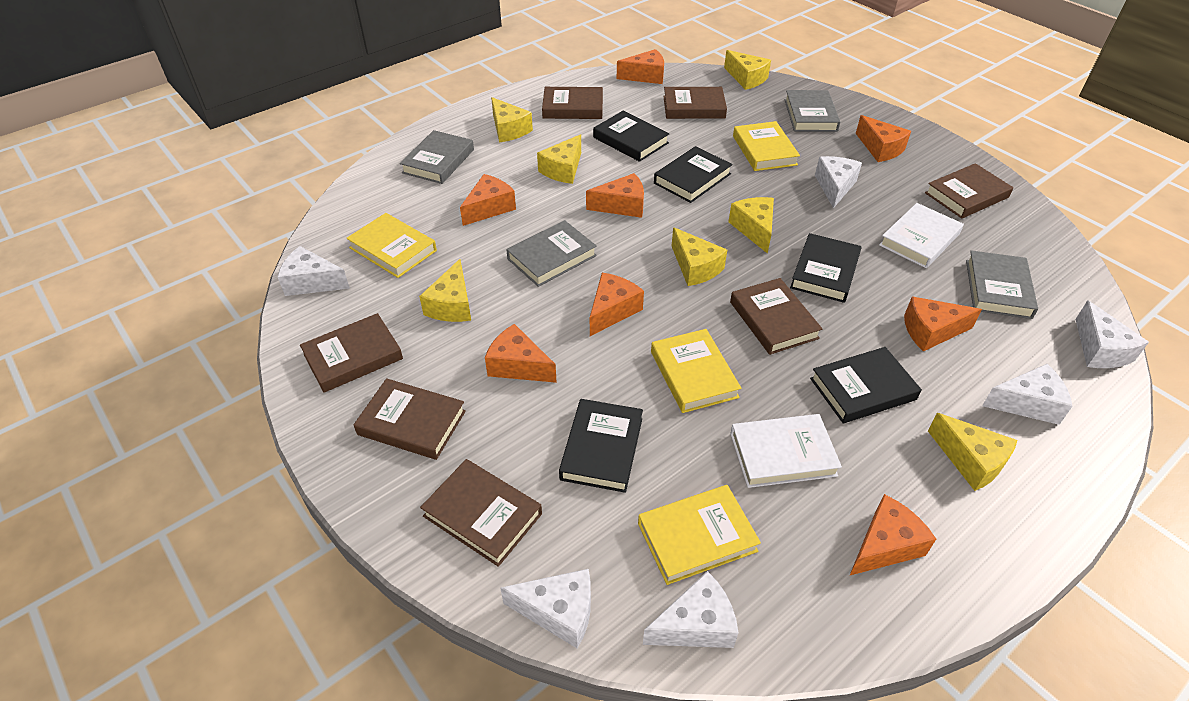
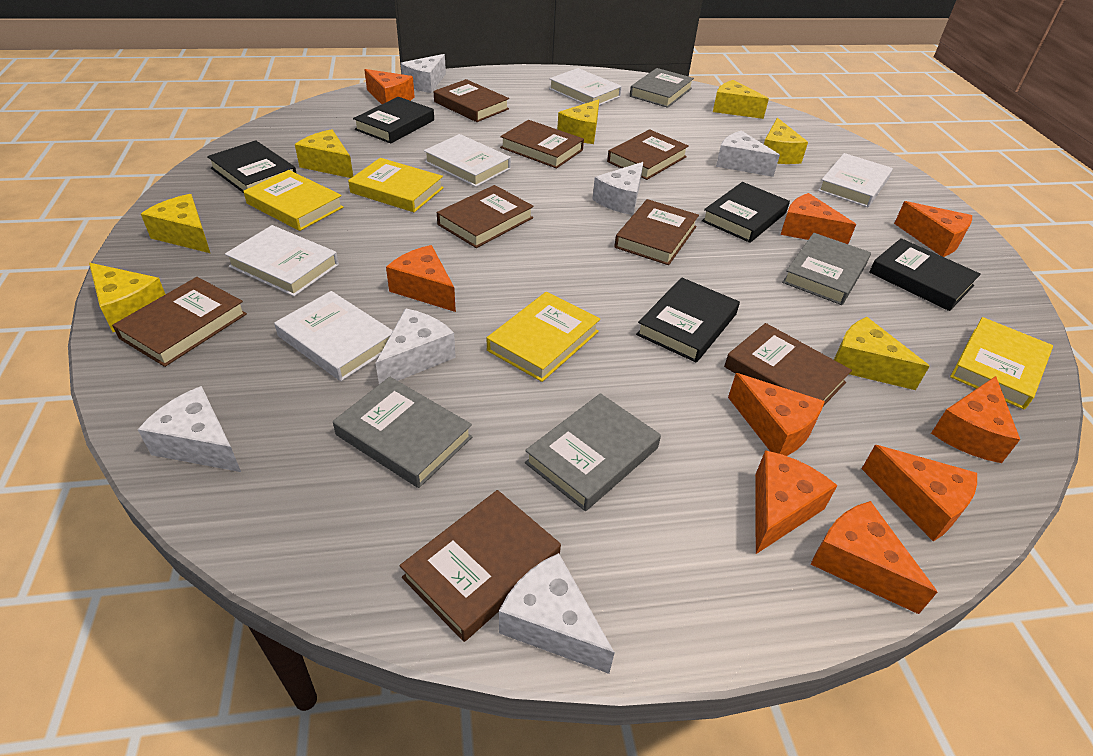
brown book: 7 -> 8
orange cheese: 8 -> 9
white book: 2 -> 5

